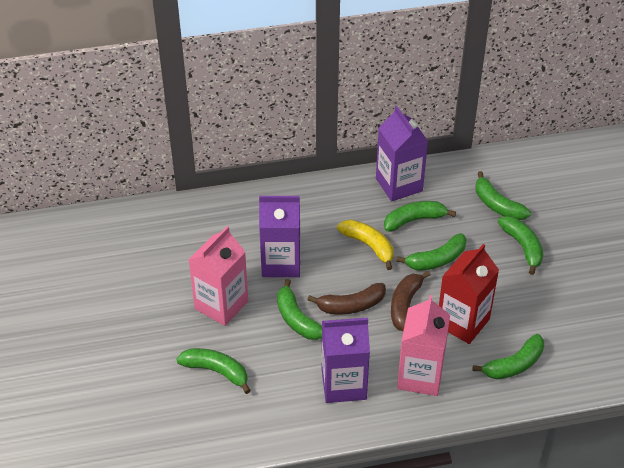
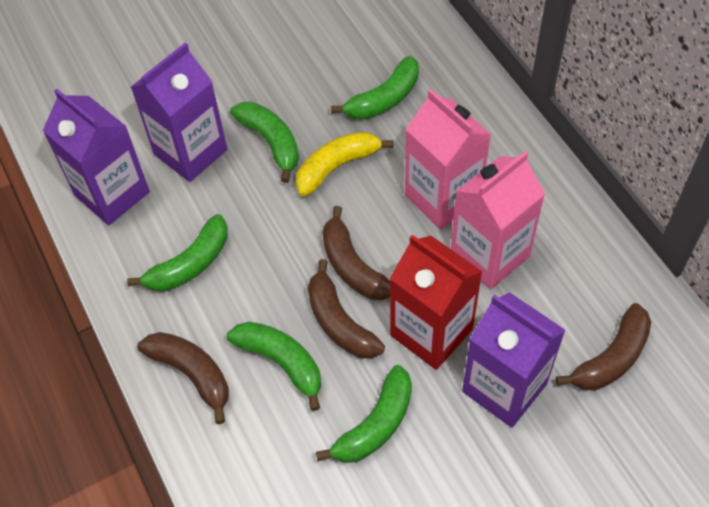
brown banana: 2 -> 4
green banana: 7 -> 5

